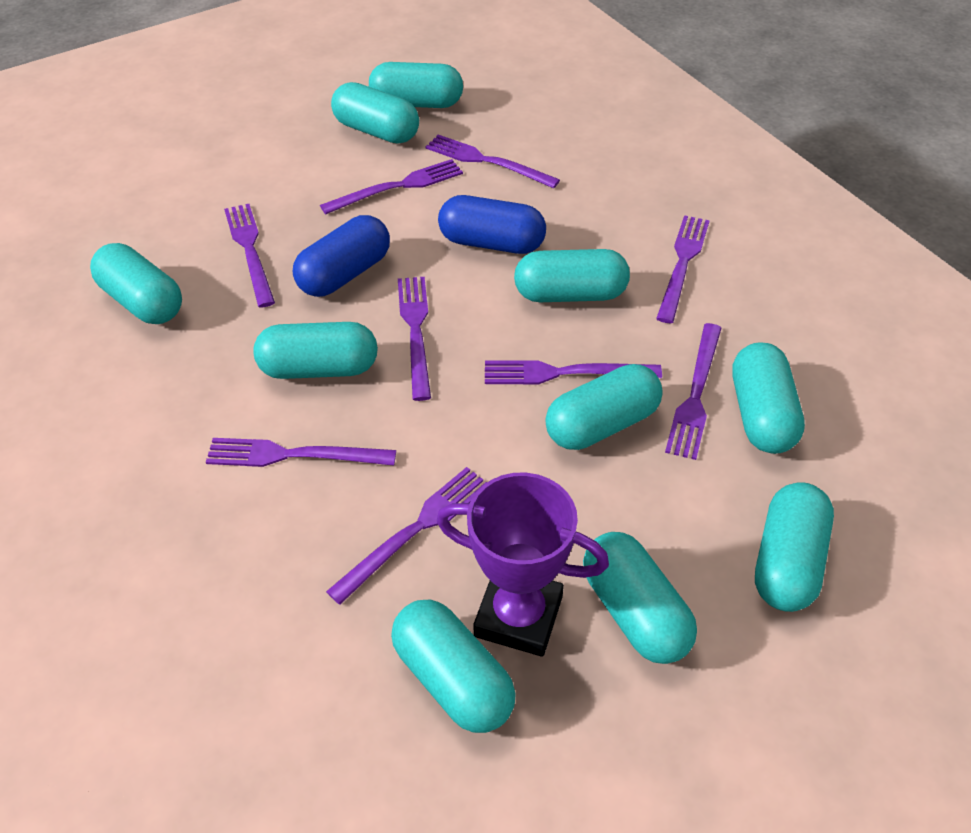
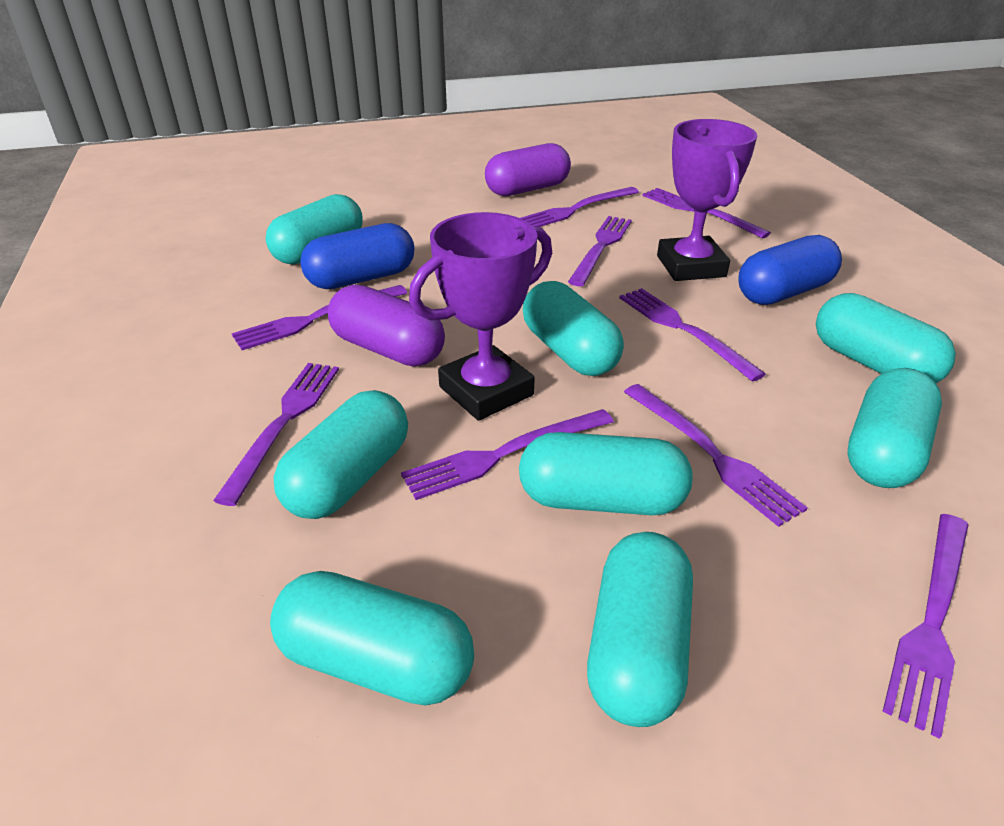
purple capsule: 0 -> 2
purple trophy: 1 -> 2
turquoise capsule: 10 -> 8

